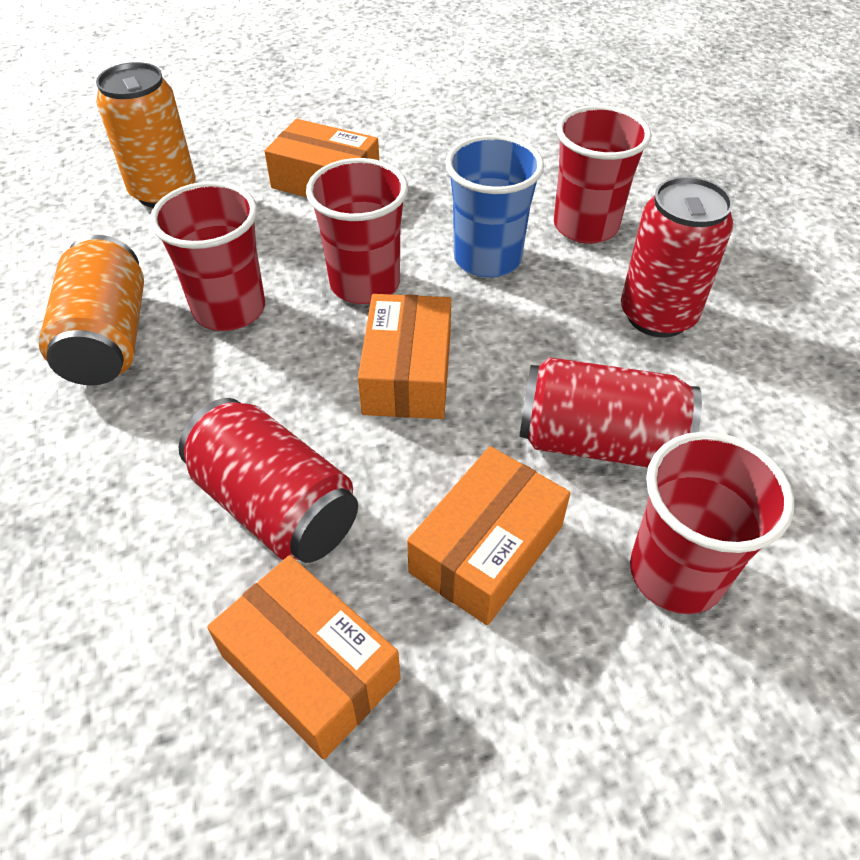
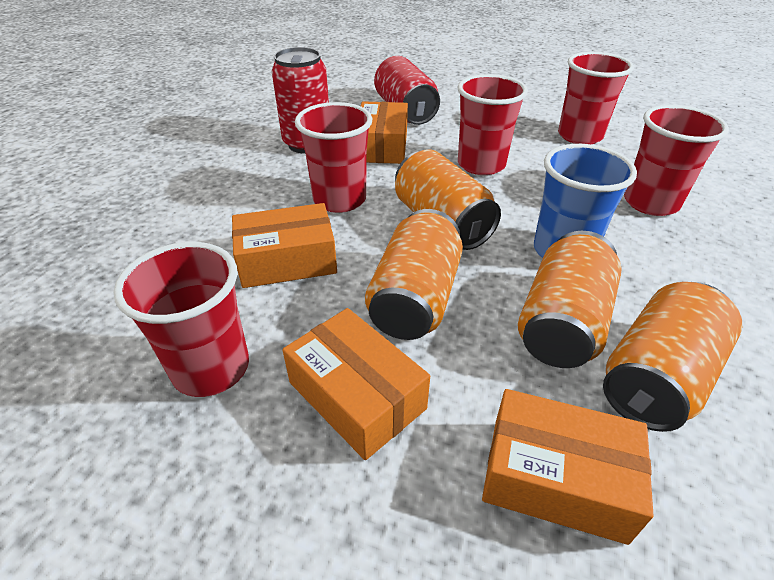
orange can: 2 -> 4
red can: 3 -> 2
red cup: 4 -> 5

